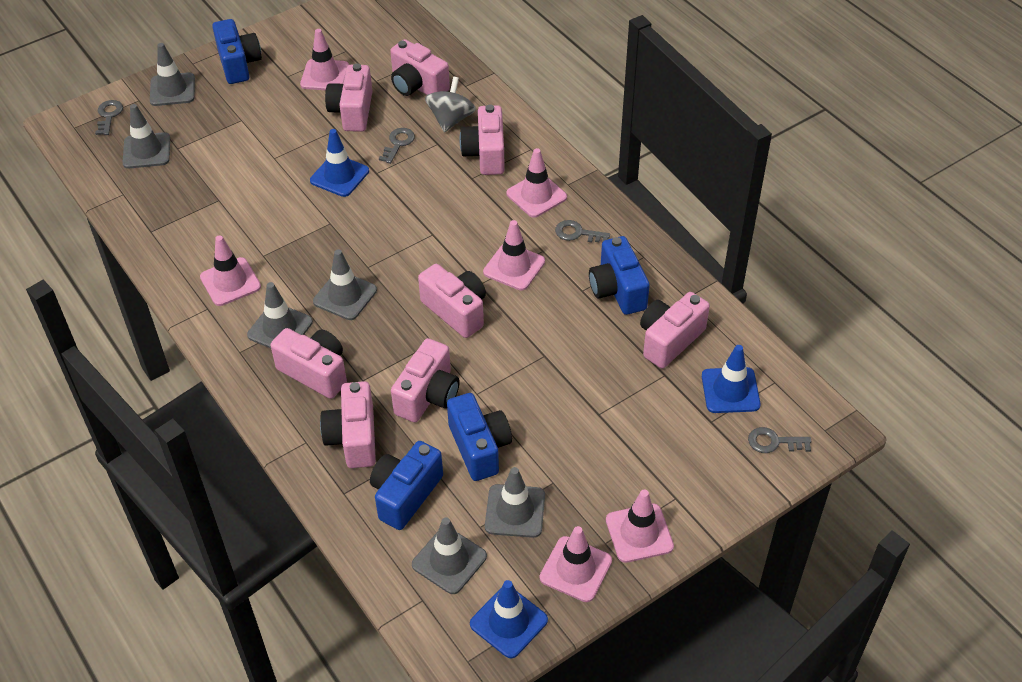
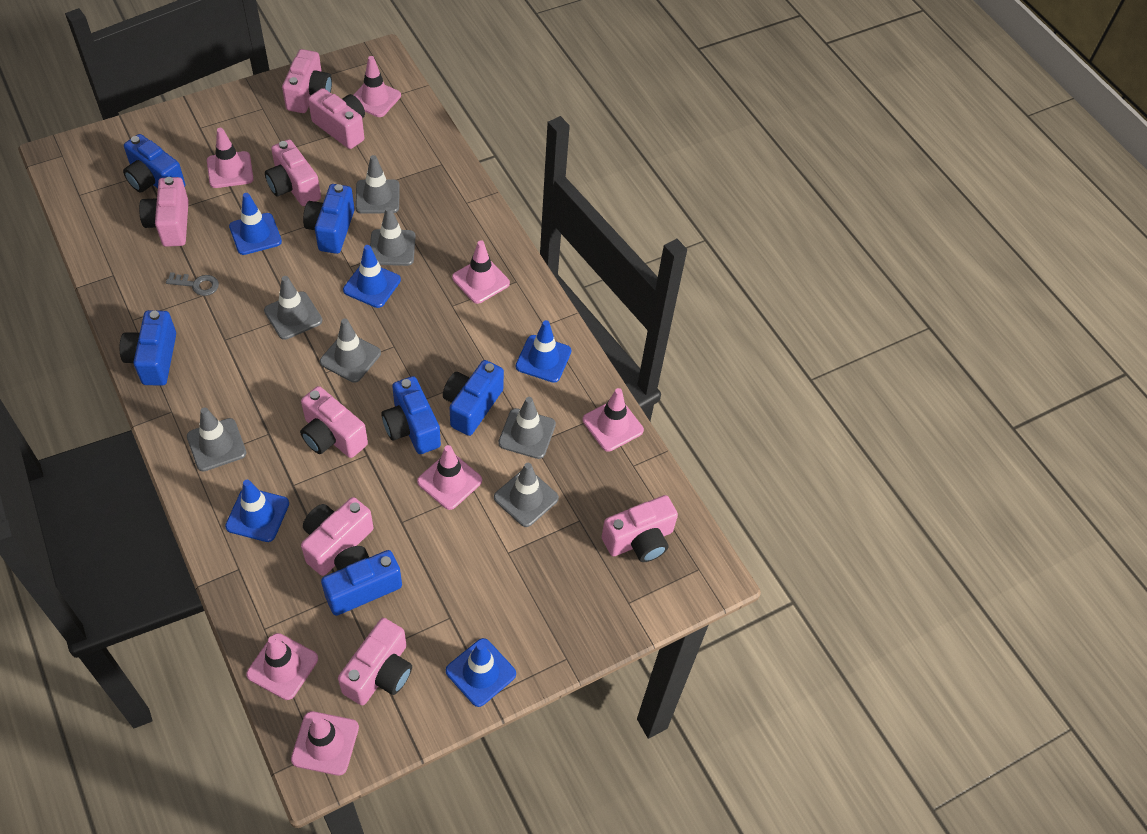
blue camera: 4 -> 6
blue traffic cone: 3 -> 5
grey key: 4 -> 1
grey spinning top: 1 -> 0
grey traffic cone: 6 -> 7
pink traffic cone: 6 -> 7

